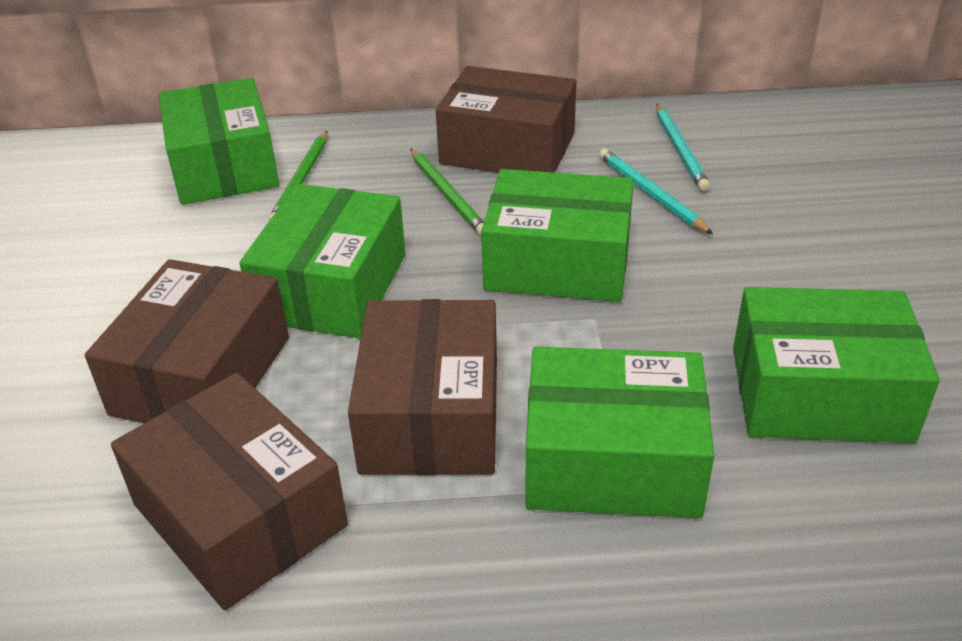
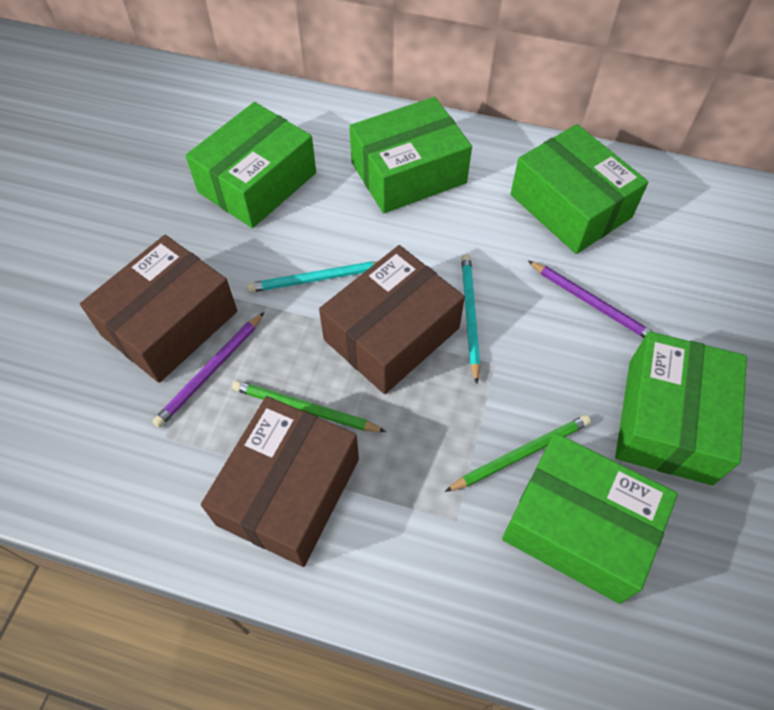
brown box: 4 -> 3
purple pencil: 0 -> 2

